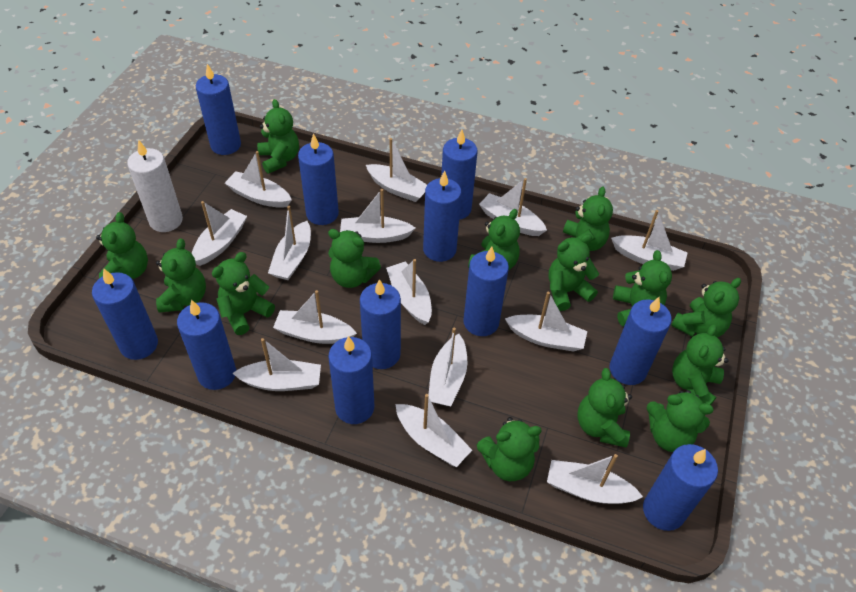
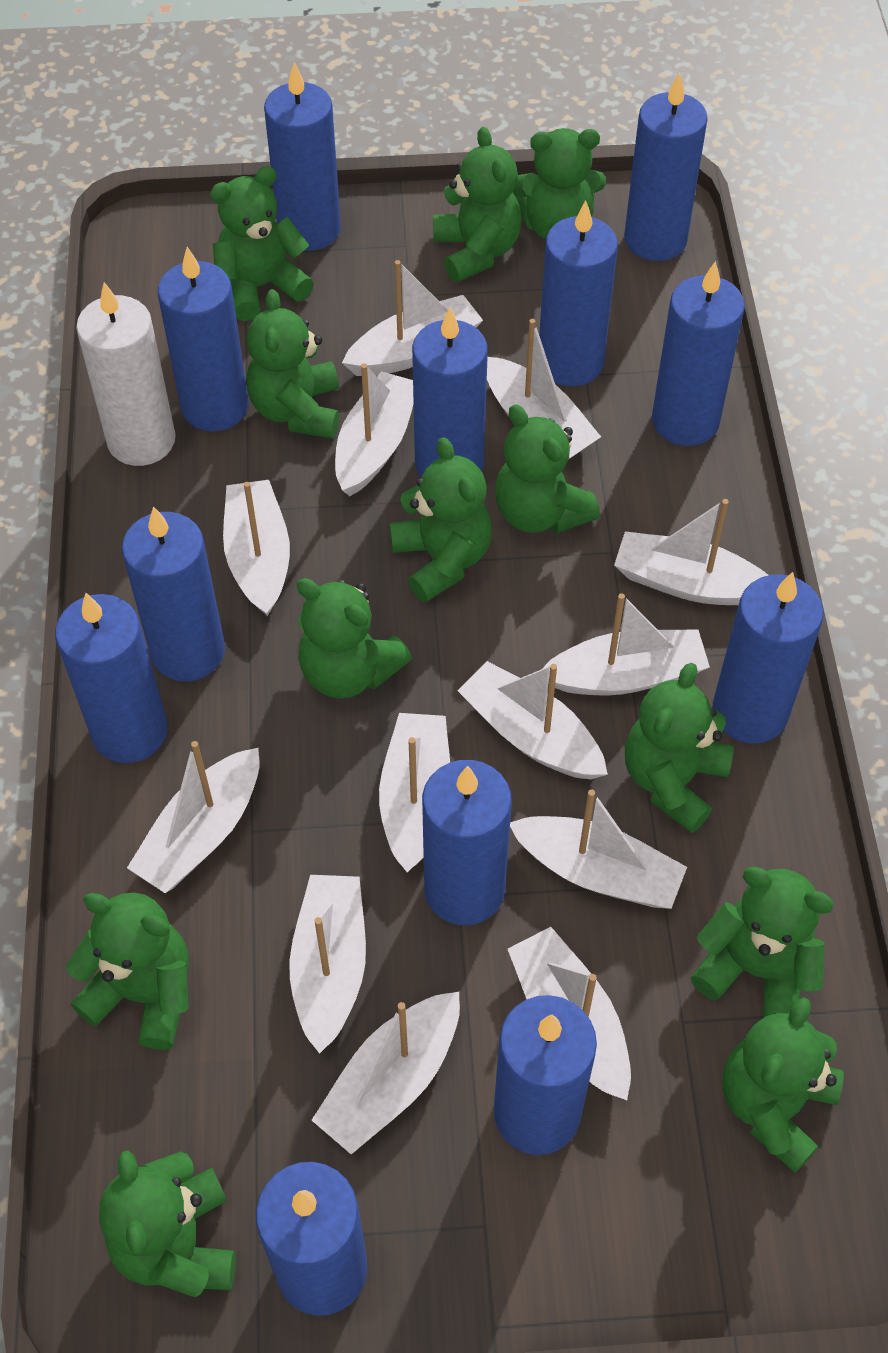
blue candle: 11 -> 12
green teddy bear: 14 -> 12
white boat: 14 -> 13

